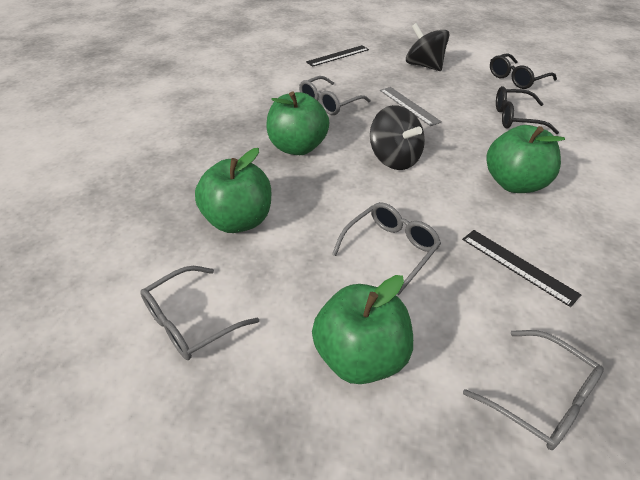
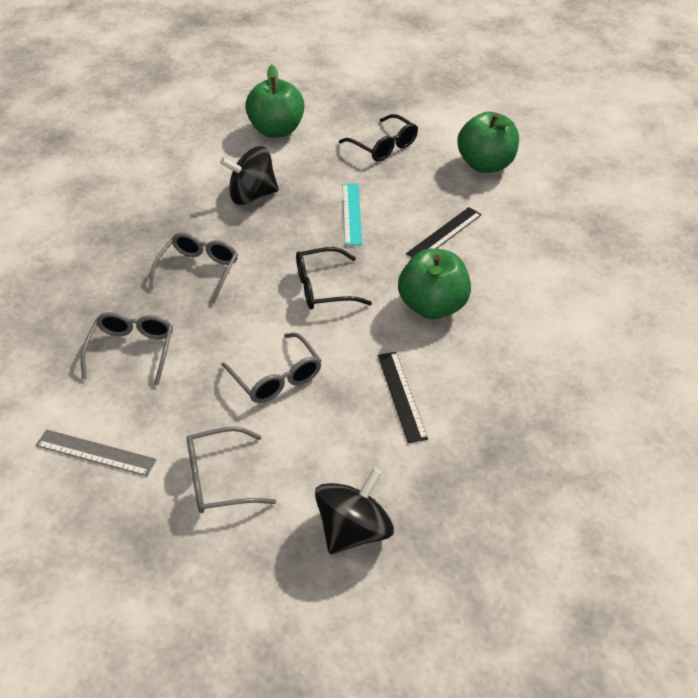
green apple: 4 -> 3
turquoise ruler: 0 -> 1

